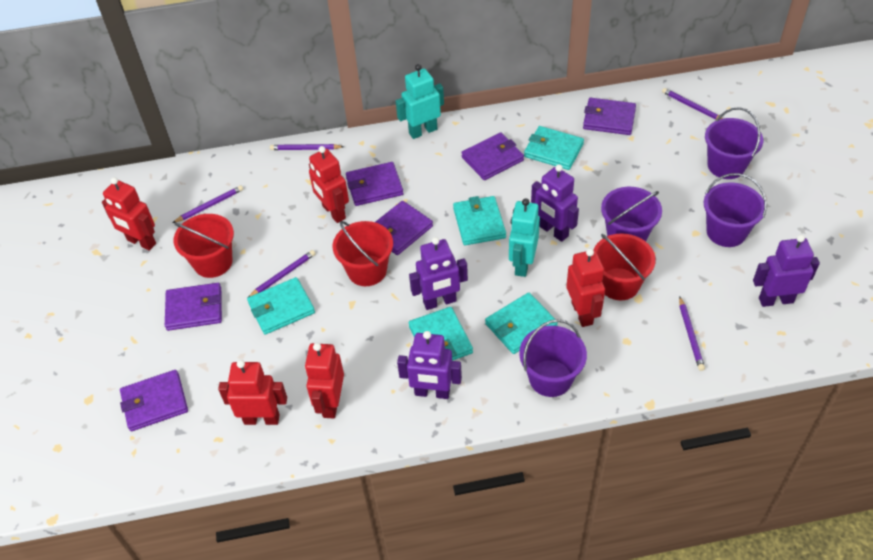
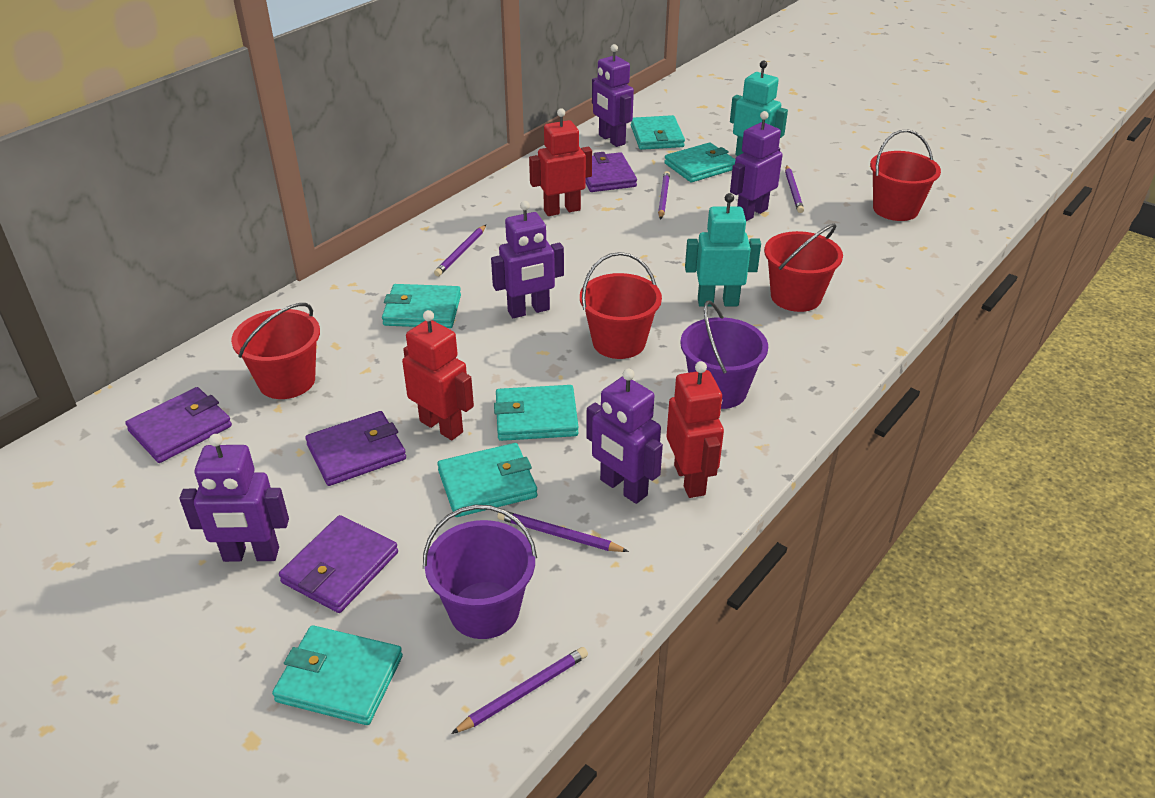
purple bucket: 4 -> 2
purple robot: 4 -> 5
purple wallet: 6 -> 4
red bucket: 3 -> 4
red robot: 5 -> 3
turquoise wallet: 5 -> 6

